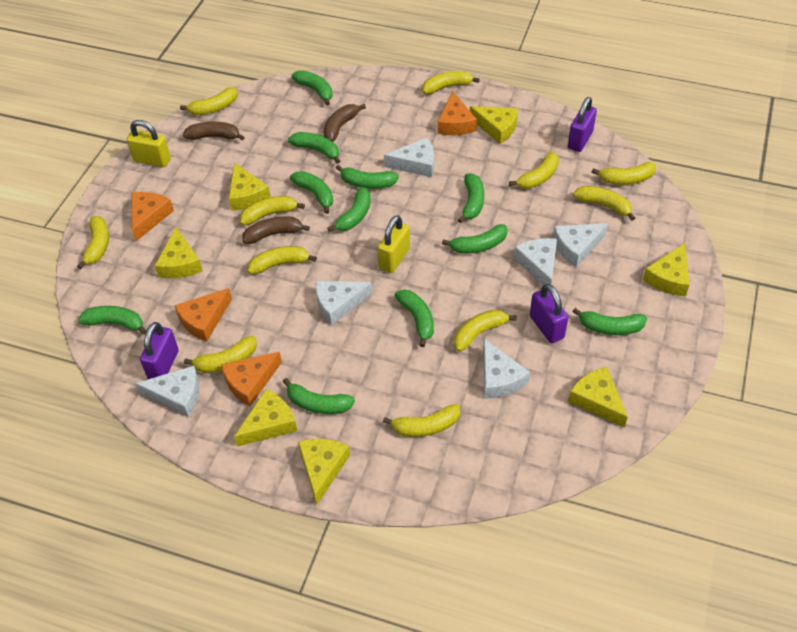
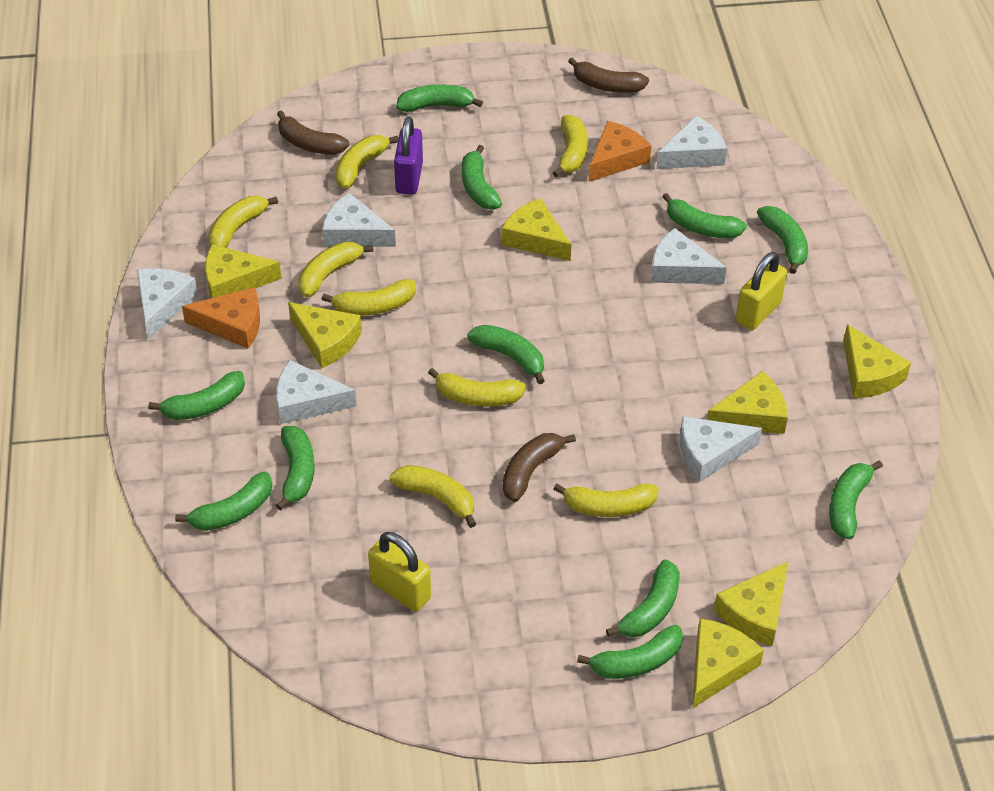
orange cheese: 4 -> 2
purple padlock: 3 -> 1
yellow banana: 11 -> 8

